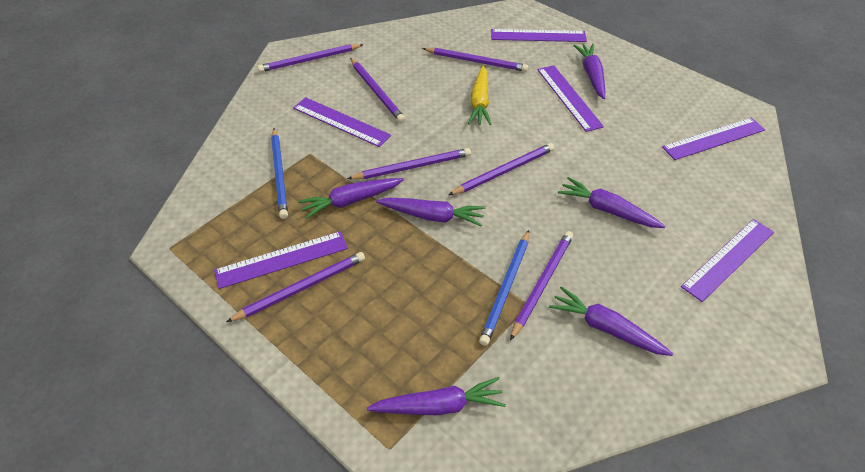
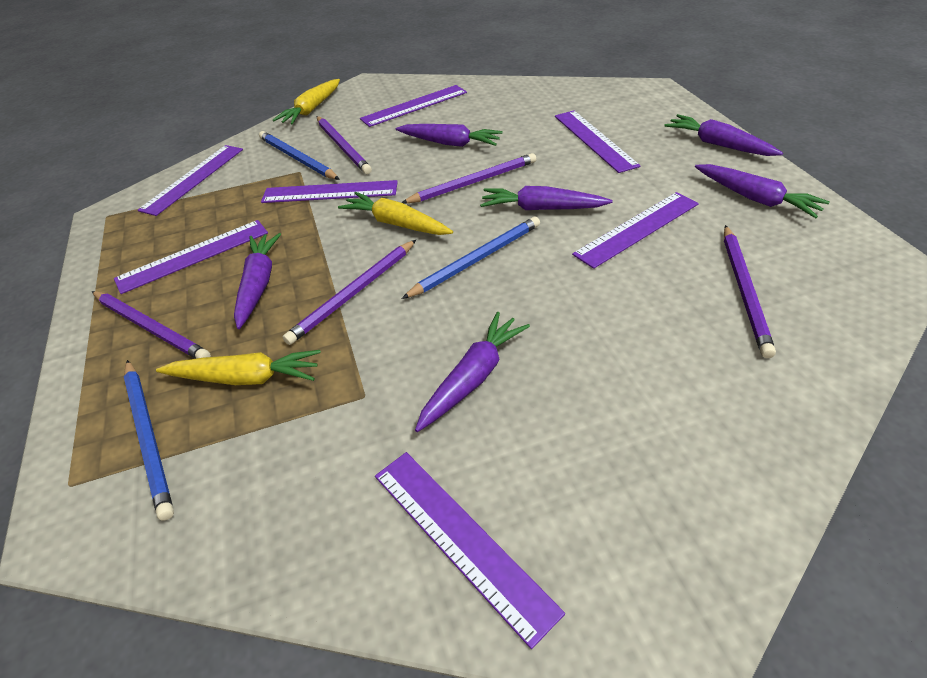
blue pencil: 2 -> 3
purple pencil: 7 -> 5
purple ruler: 6 -> 7
yellow carrot: 1 -> 3

